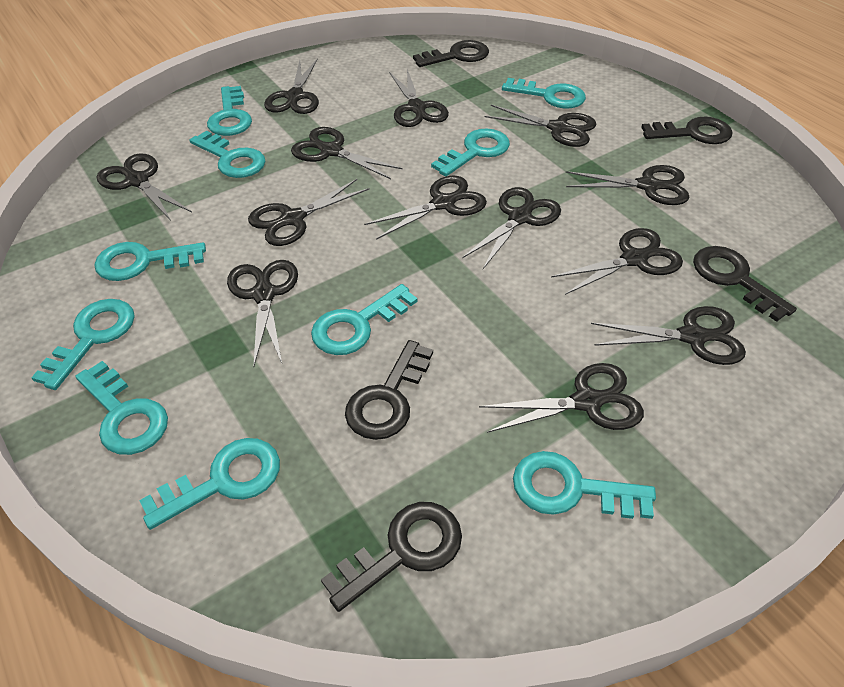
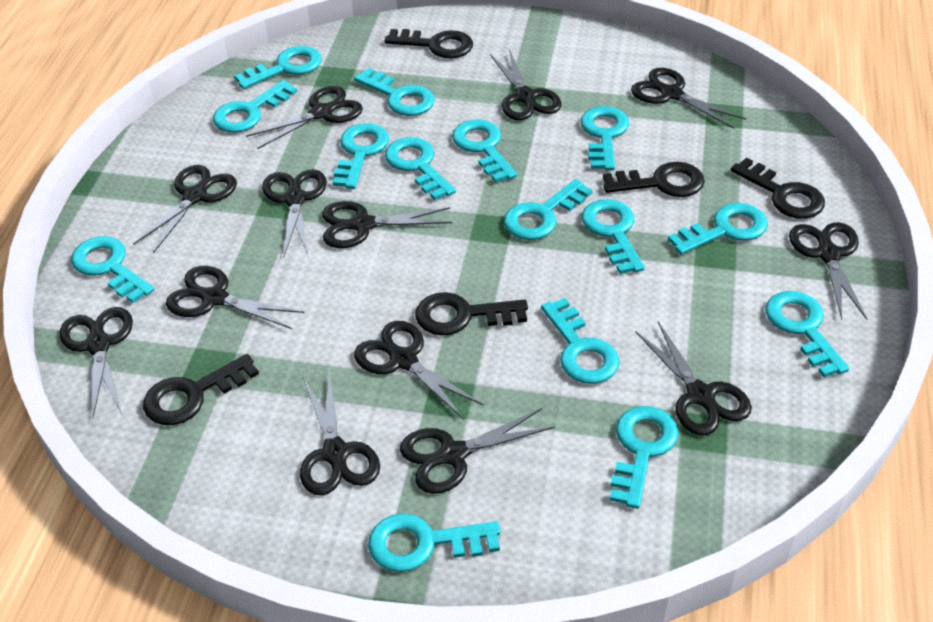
turquoise key: 10 -> 15

